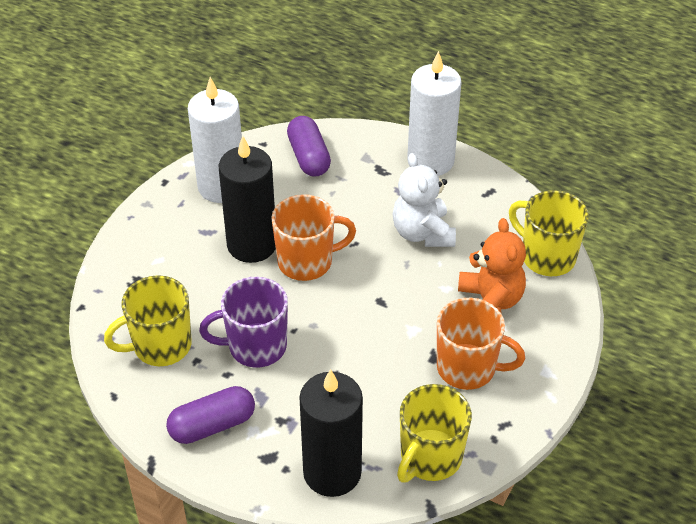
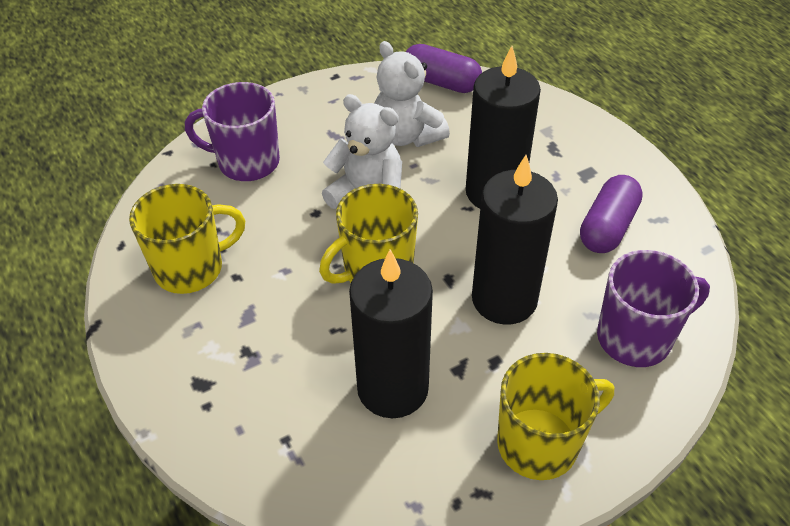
black candle: 2 -> 3
orange mug: 2 -> 0
orange teddy bear: 1 -> 0
purple mug: 1 -> 2
white candle: 2 -> 0
white teddy bear: 1 -> 2

